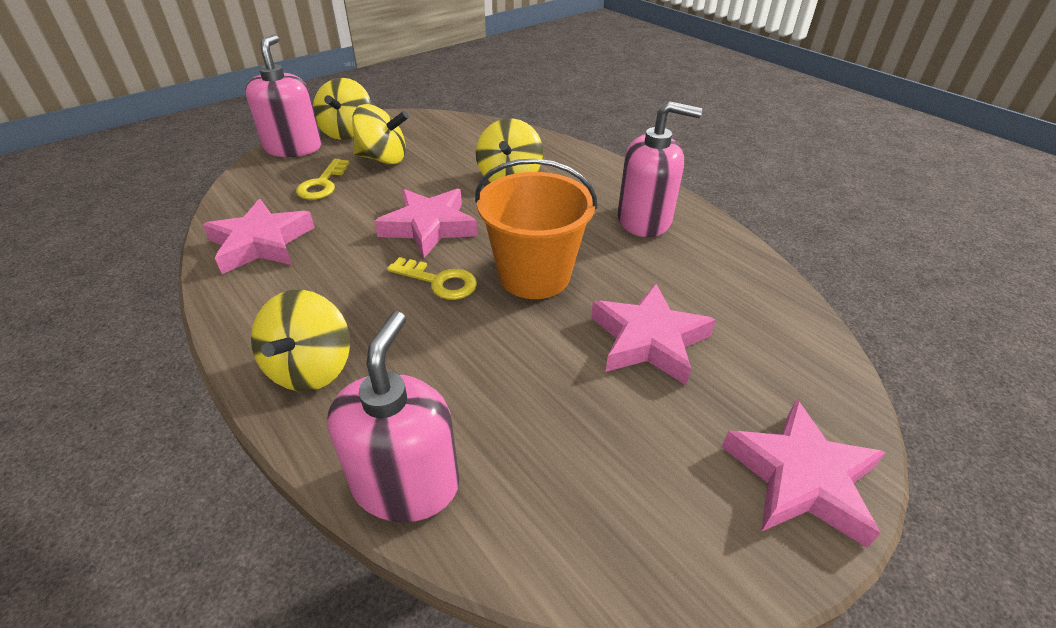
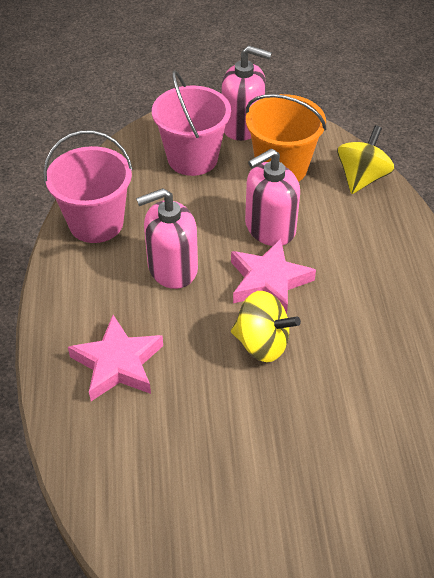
pink bucket: 0 -> 2
pink star: 4 -> 2
yellow key: 2 -> 0
yellow spinning top: 4 -> 2

